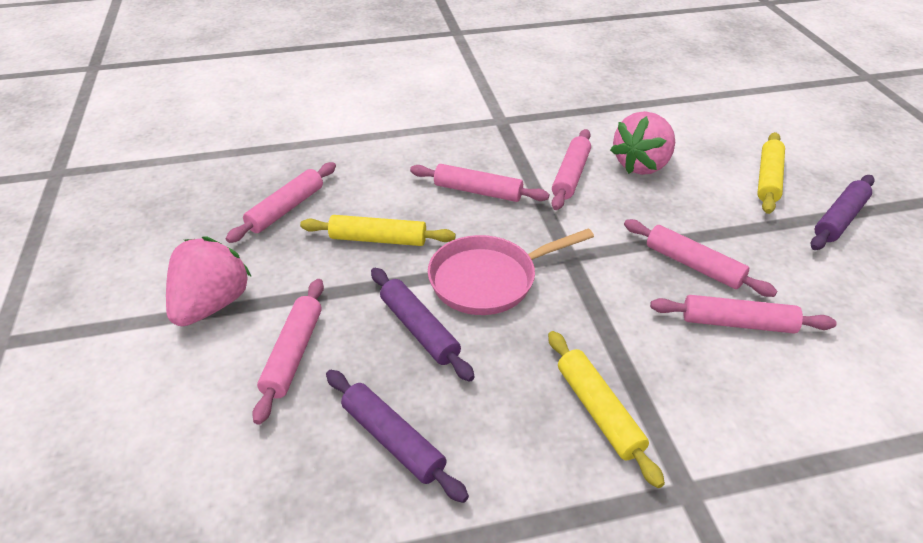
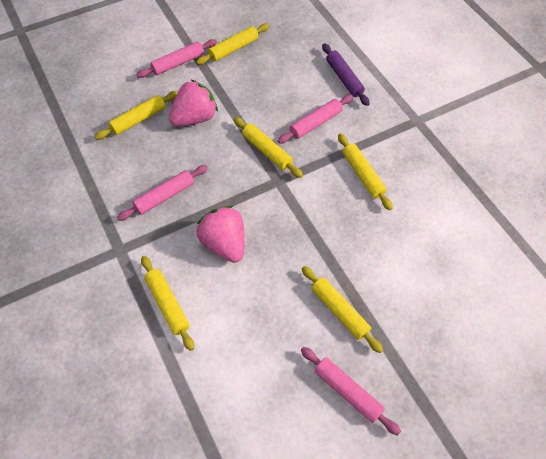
pink pan: 1 -> 0
pink rolling pin: 6 -> 4
purple rolling pin: 3 -> 1
yellow rolling pin: 3 -> 6

